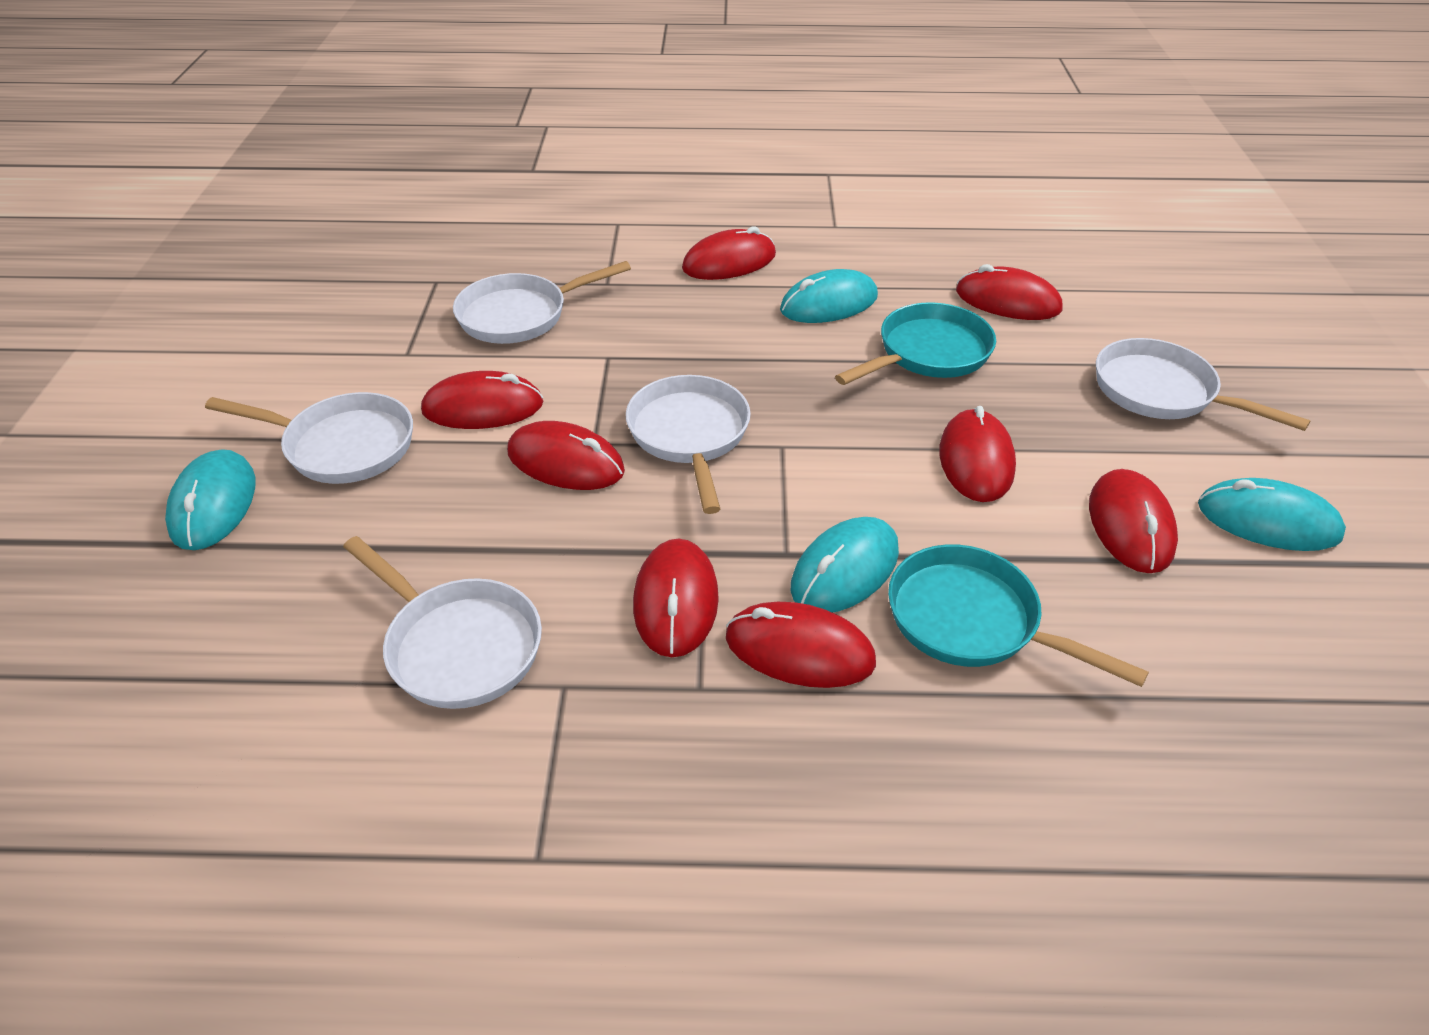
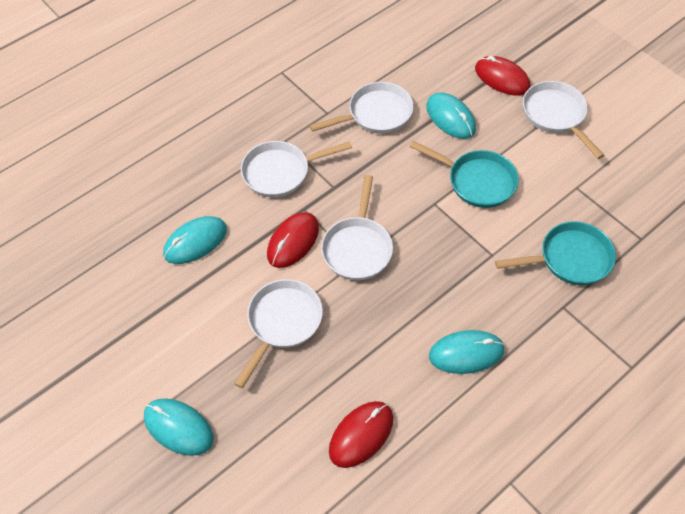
red mouse: 8 -> 3

